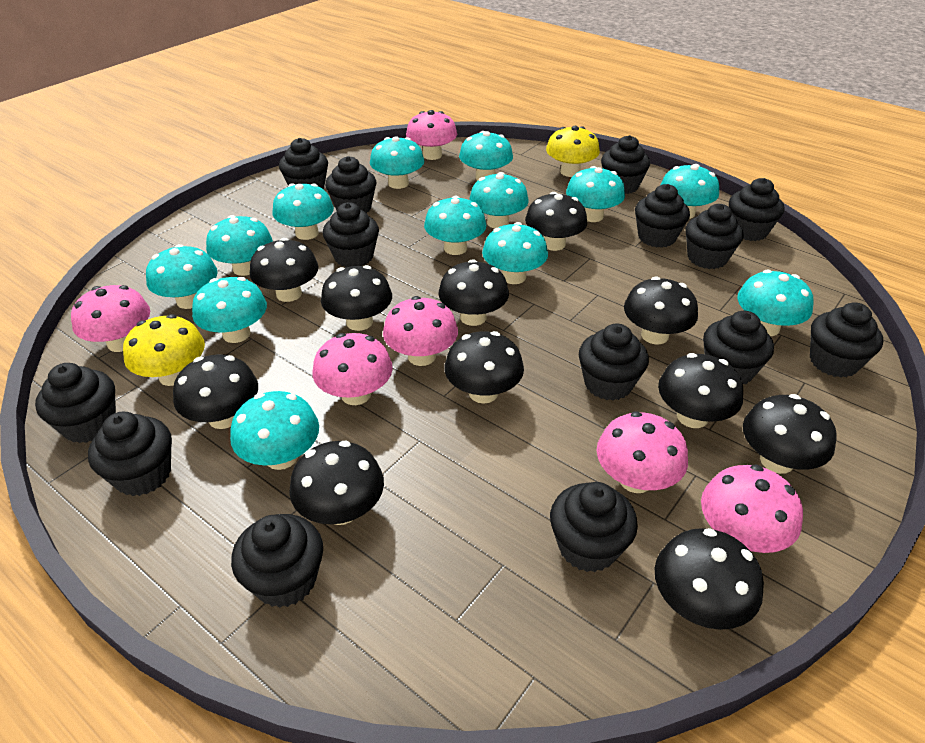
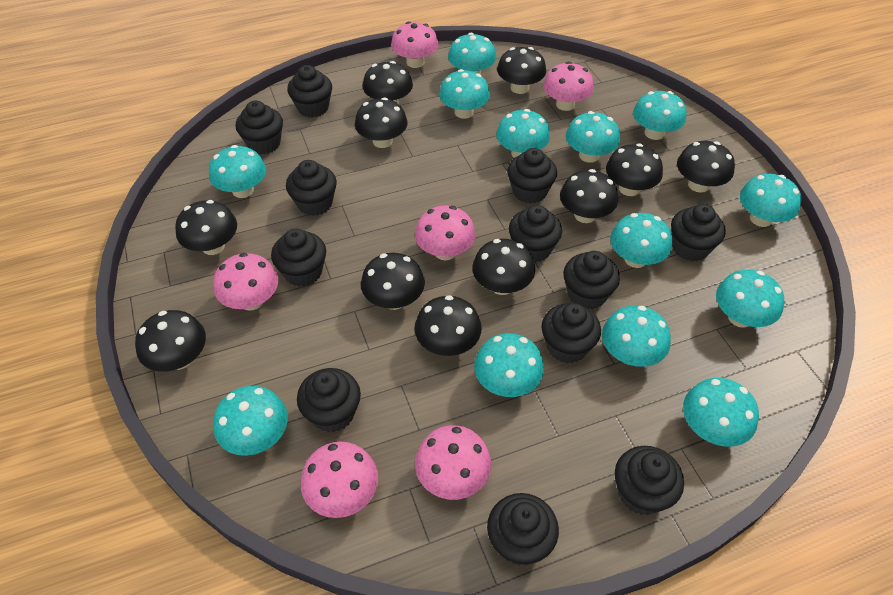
black cupcake: 14 -> 12
yellow mushroom: 2 -> 0

